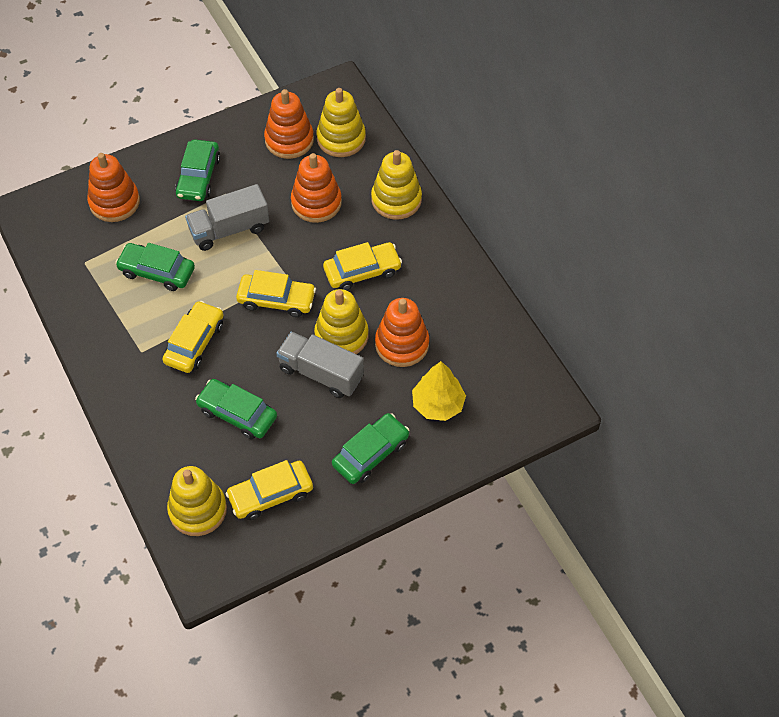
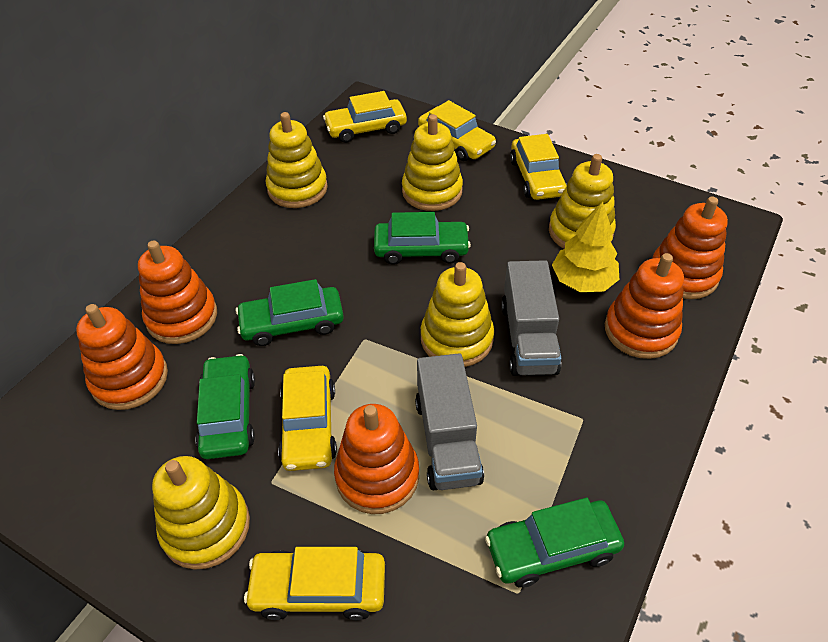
orange stacking toy: 4 -> 5
yellow car: 4 -> 5
yellow stacking toy: 4 -> 5

